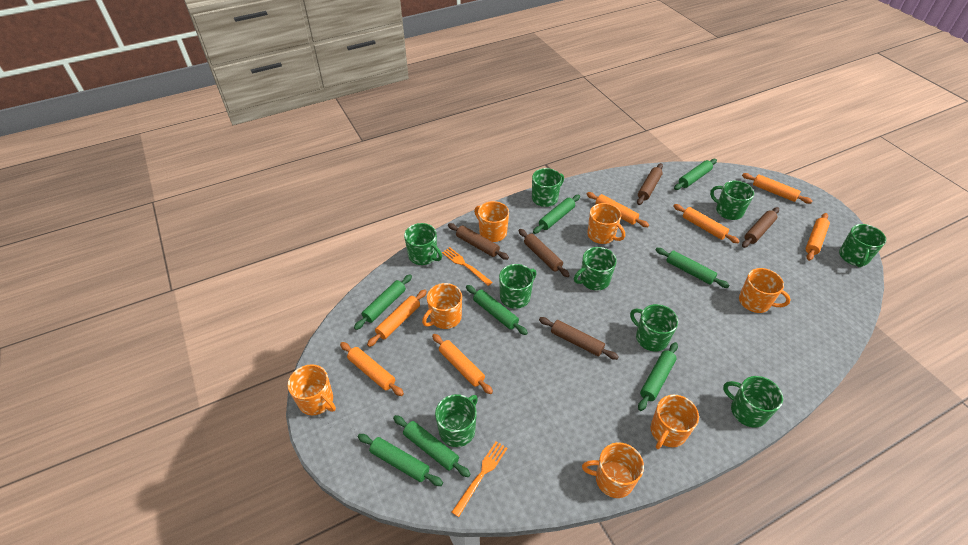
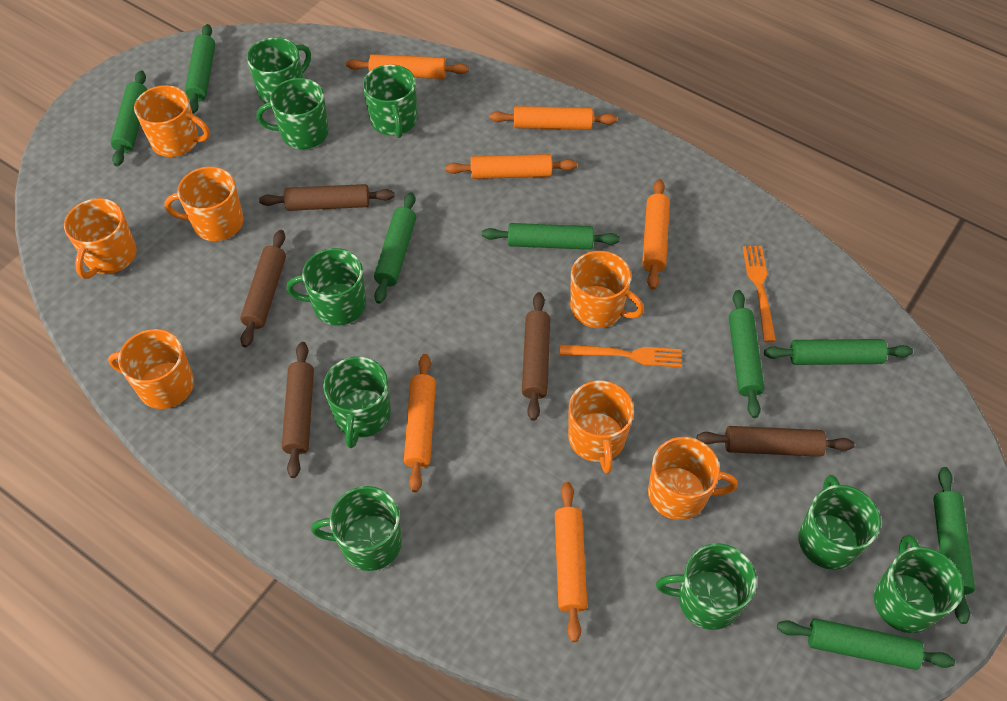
orange rolling pin: 7 -> 6

